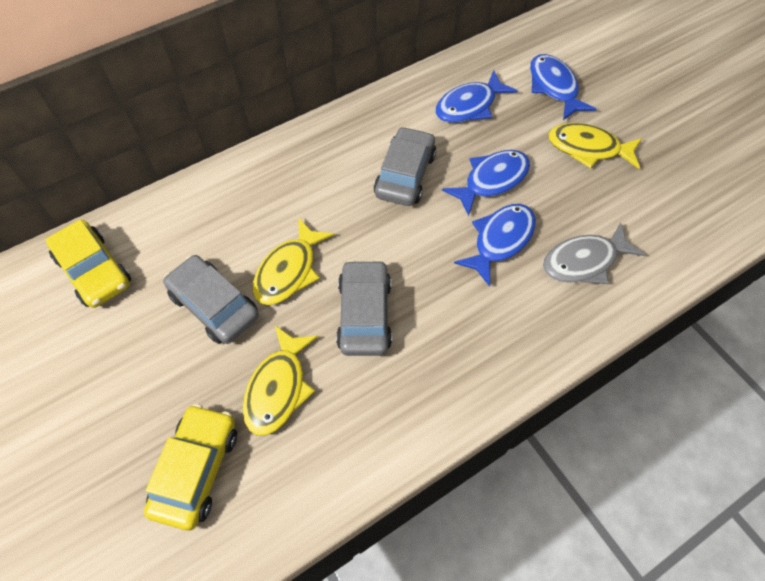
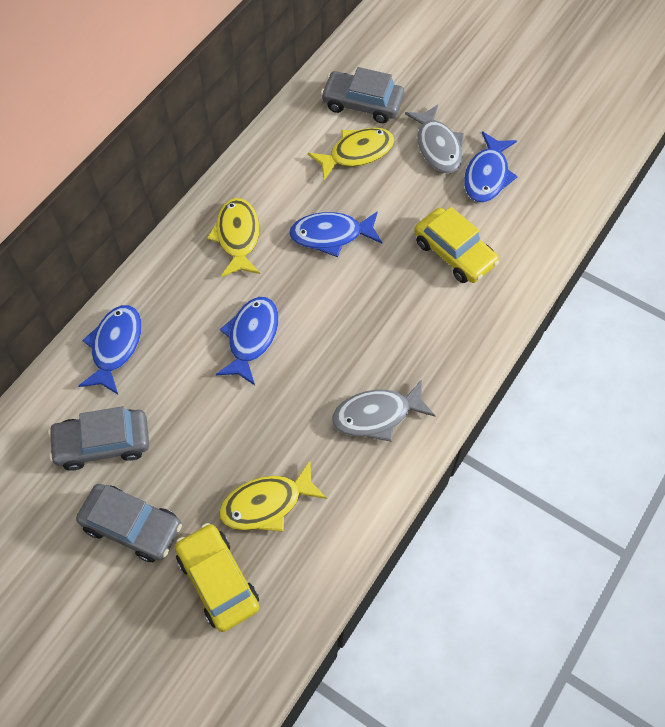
grey fish: 1 -> 2

